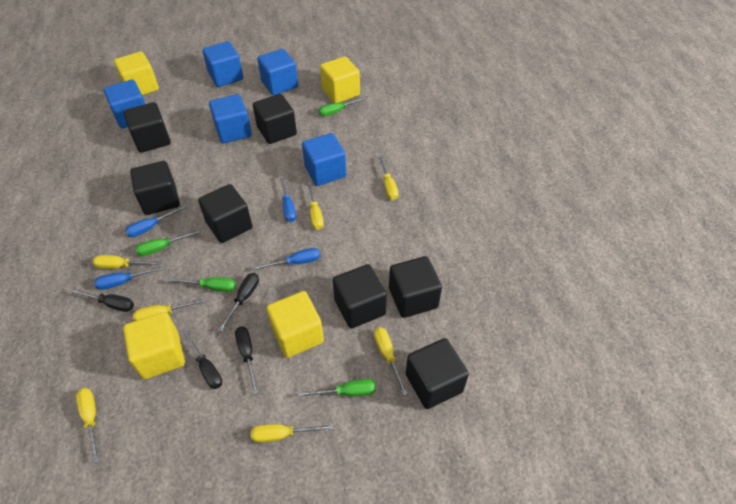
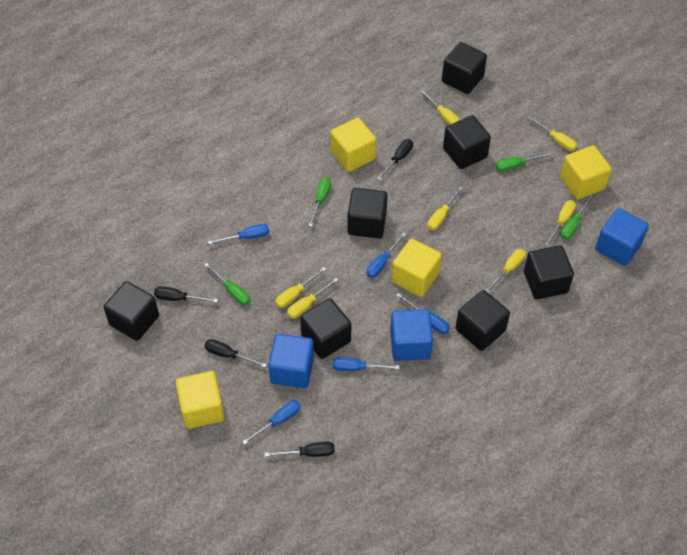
blue cube: 5 -> 3
blue screwdriver: 4 -> 5

